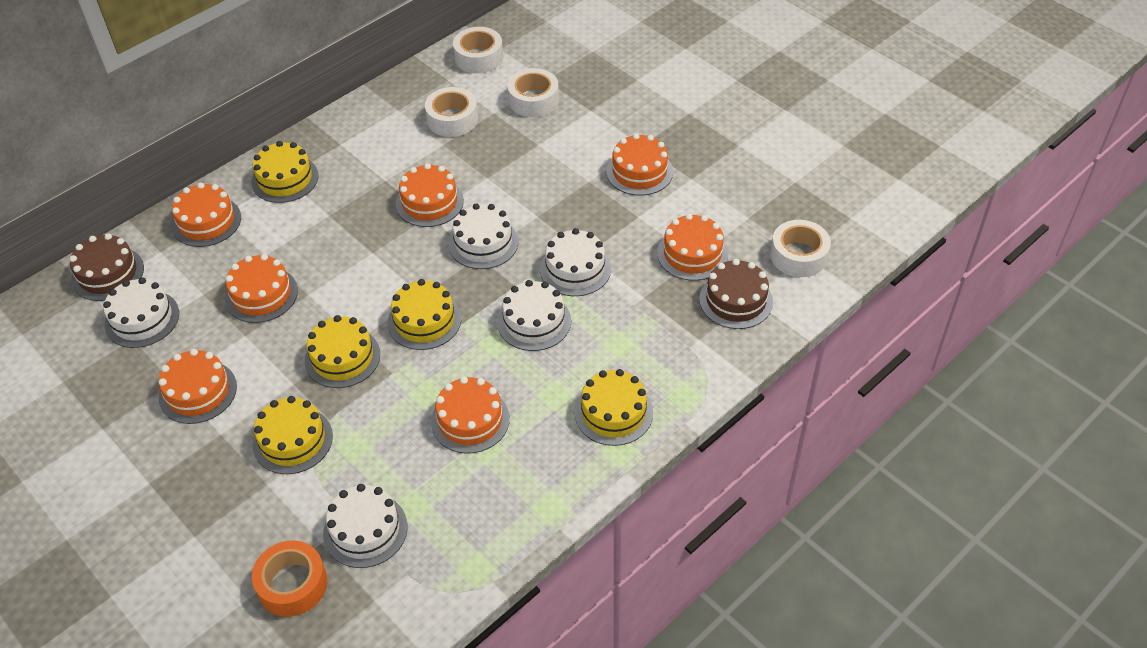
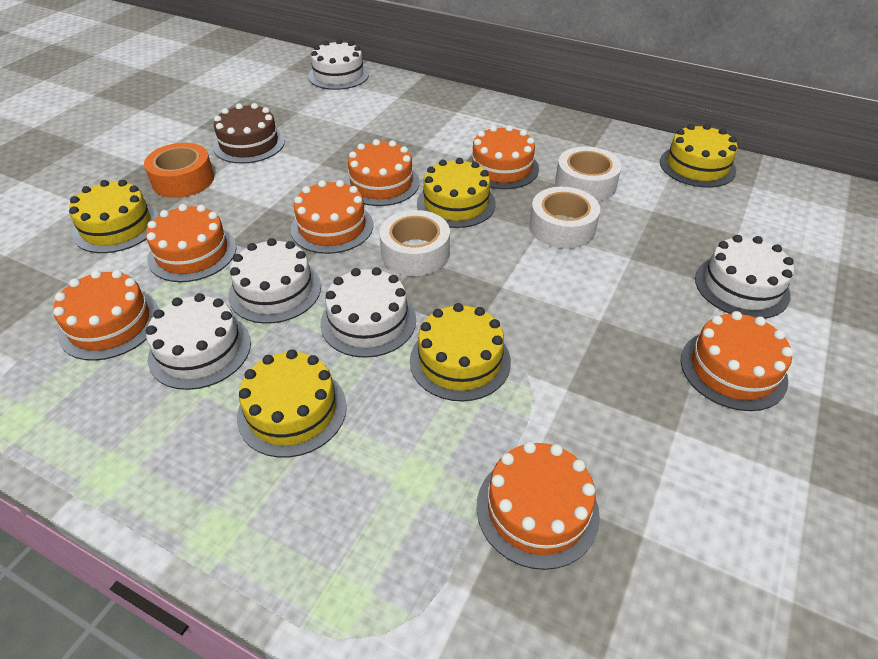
brown cake: 2 -> 1
white tape: 4 -> 3

